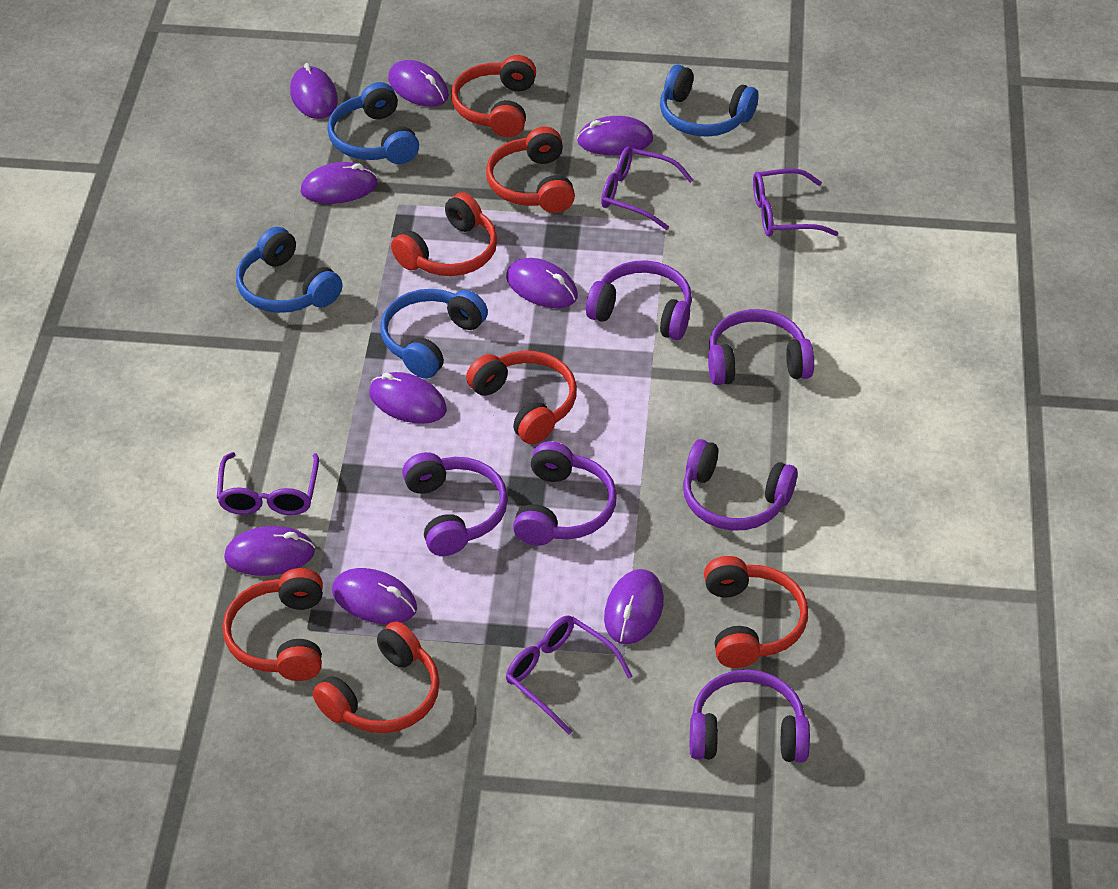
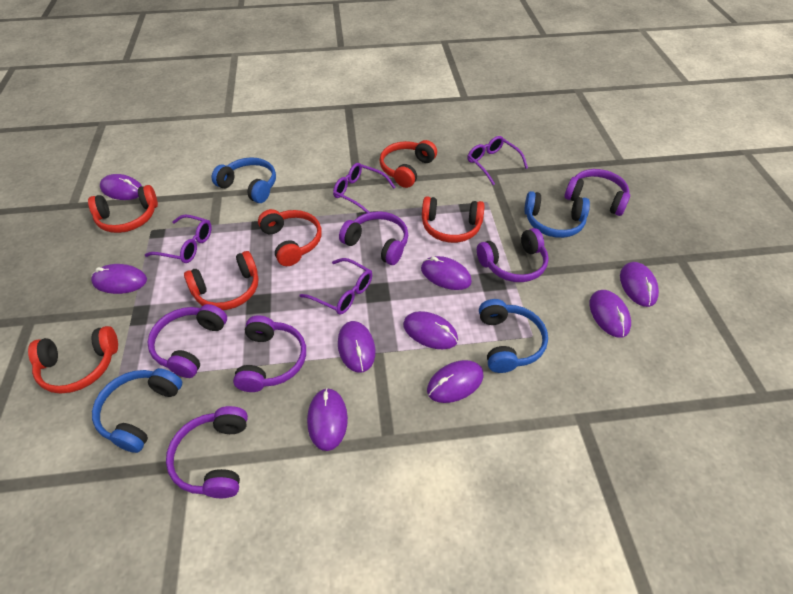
red headphones: 7 -> 6

